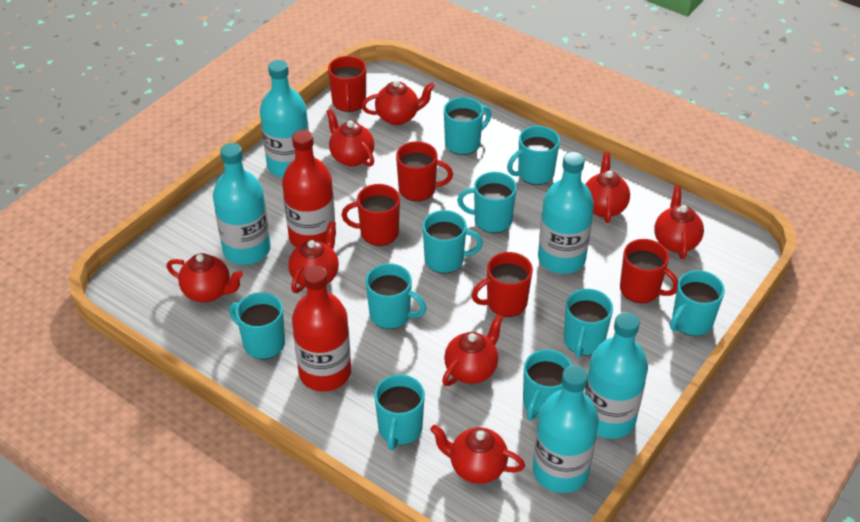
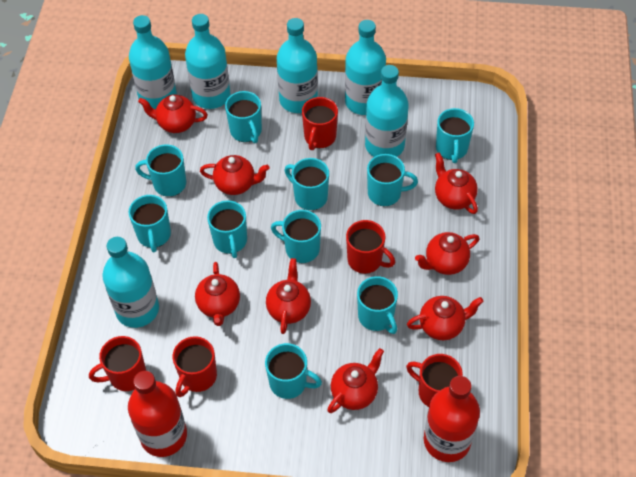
turquoise bottle: 5 -> 6

